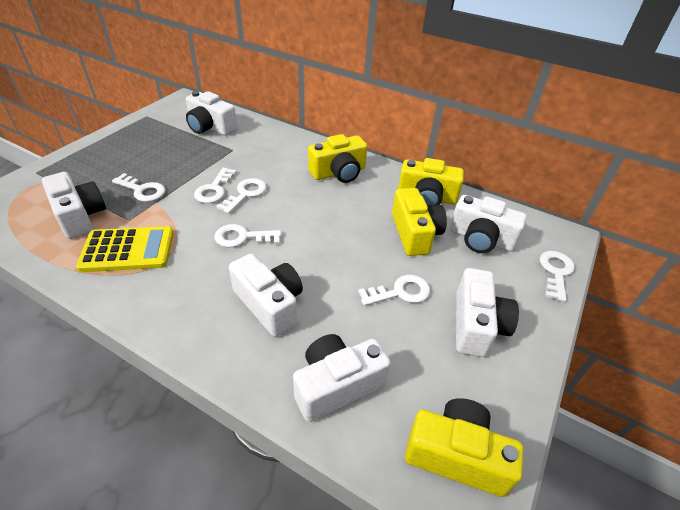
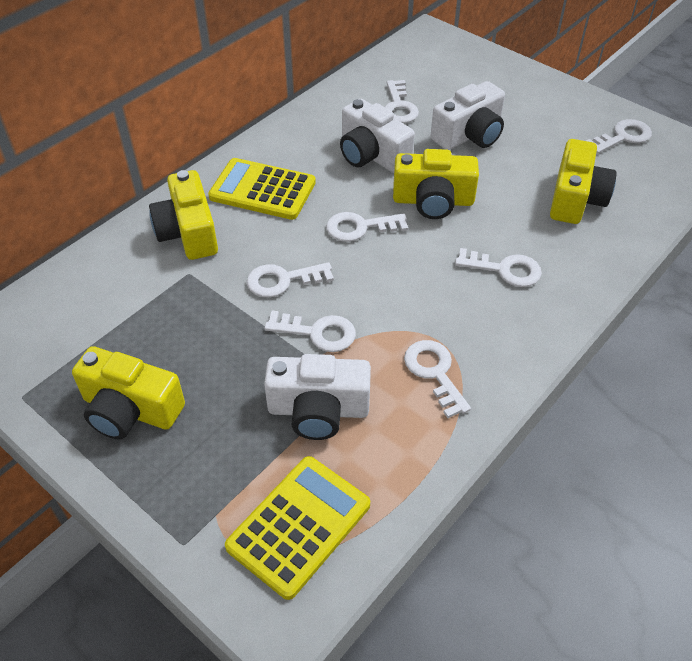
white camera: 6 -> 3
white key: 6 -> 7
yellow calculator: 1 -> 2

